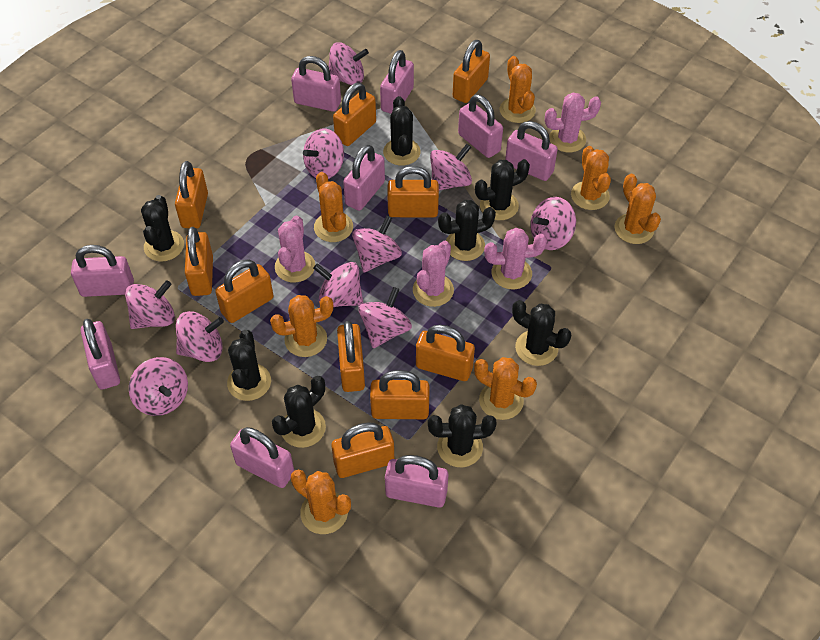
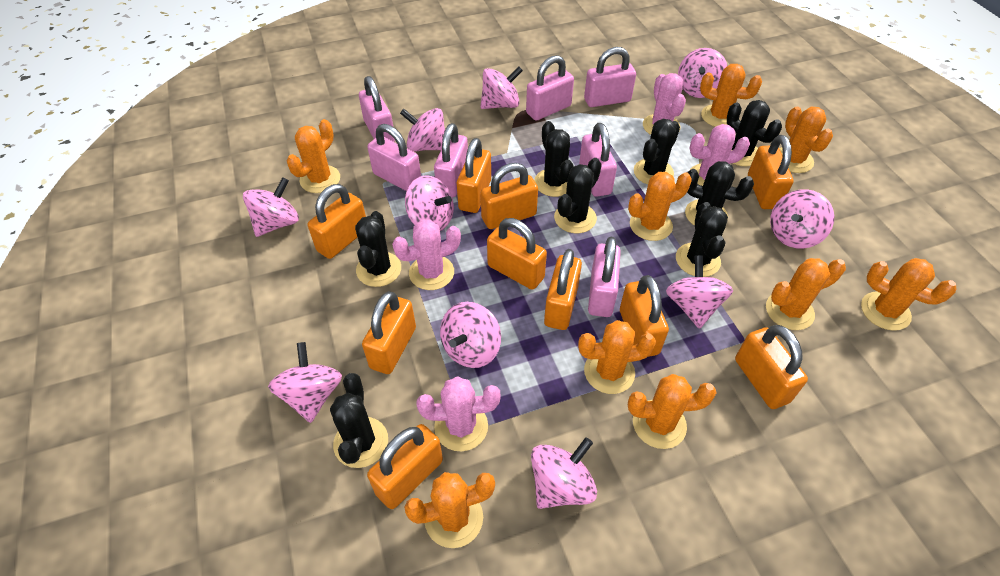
orange cactus: 7 -> 9
pink padlock: 9 -> 7

